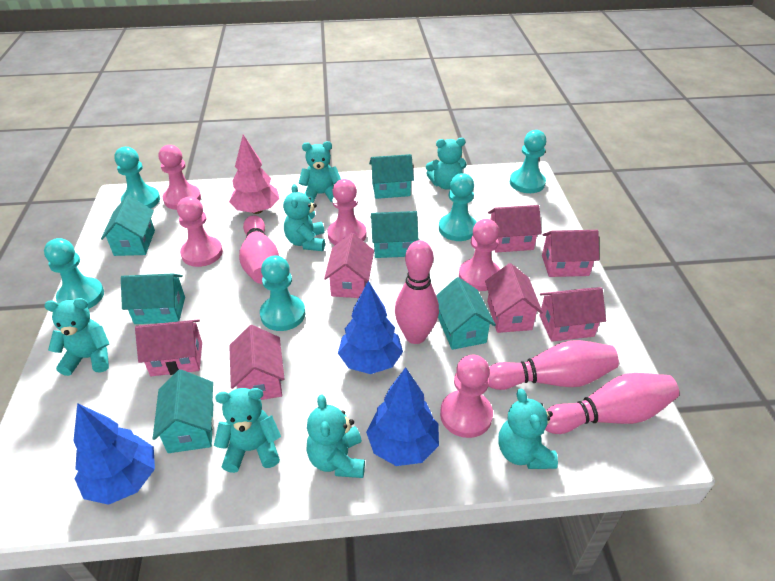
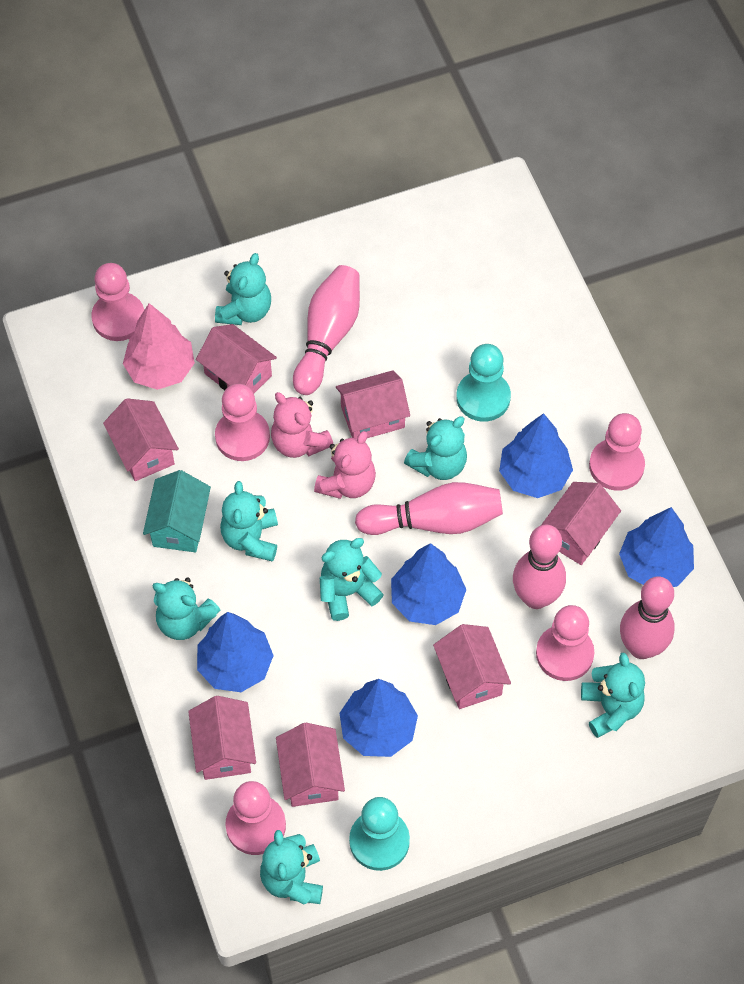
blue tree: 3 -> 5
pink teddy bear: 0 -> 2
turquoise house: 6 -> 1
turquoise pawn: 5 -> 2

